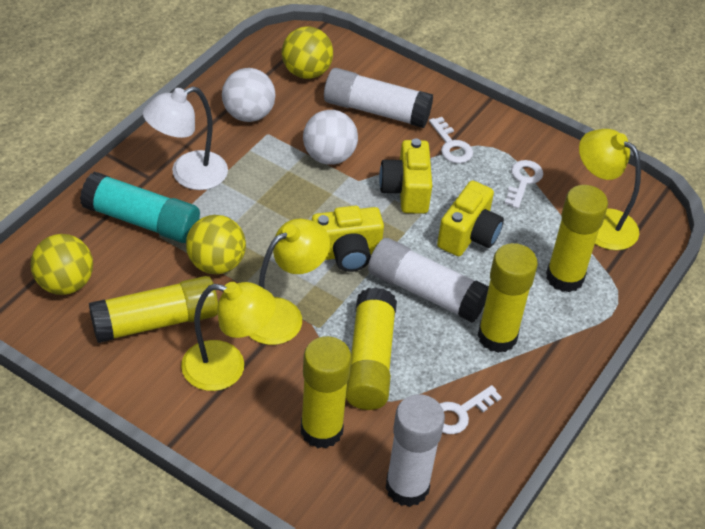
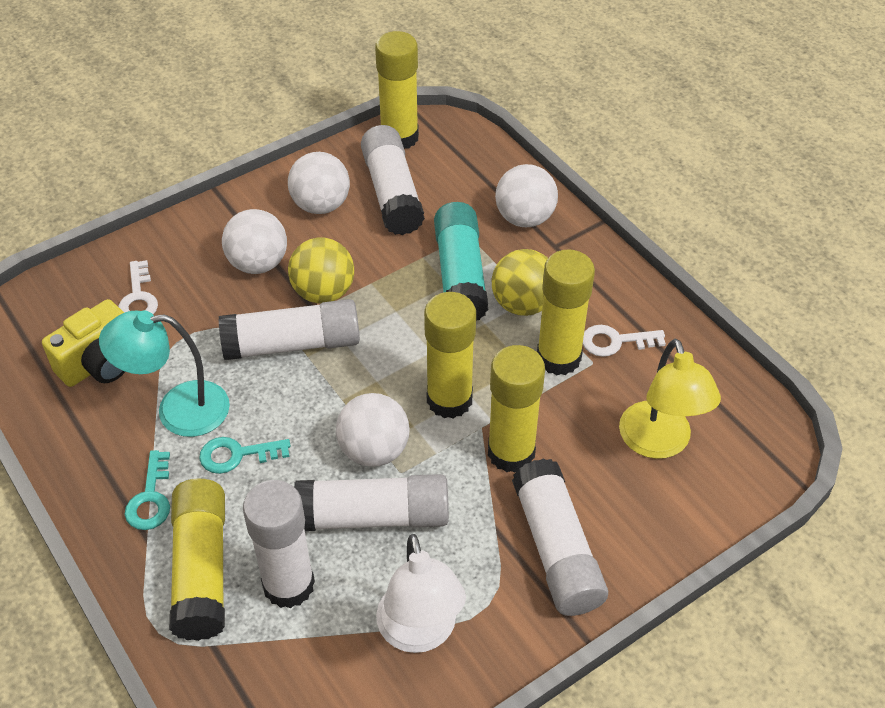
turquoise key: 0 -> 2
turquoise lamp: 0 -> 1
white ball: 2 -> 4
white glue stick: 3 -> 5
white key: 3 -> 2
yellow ball: 3 -> 2
yellow camera: 3 -> 1
yellow lamp: 3 -> 1

